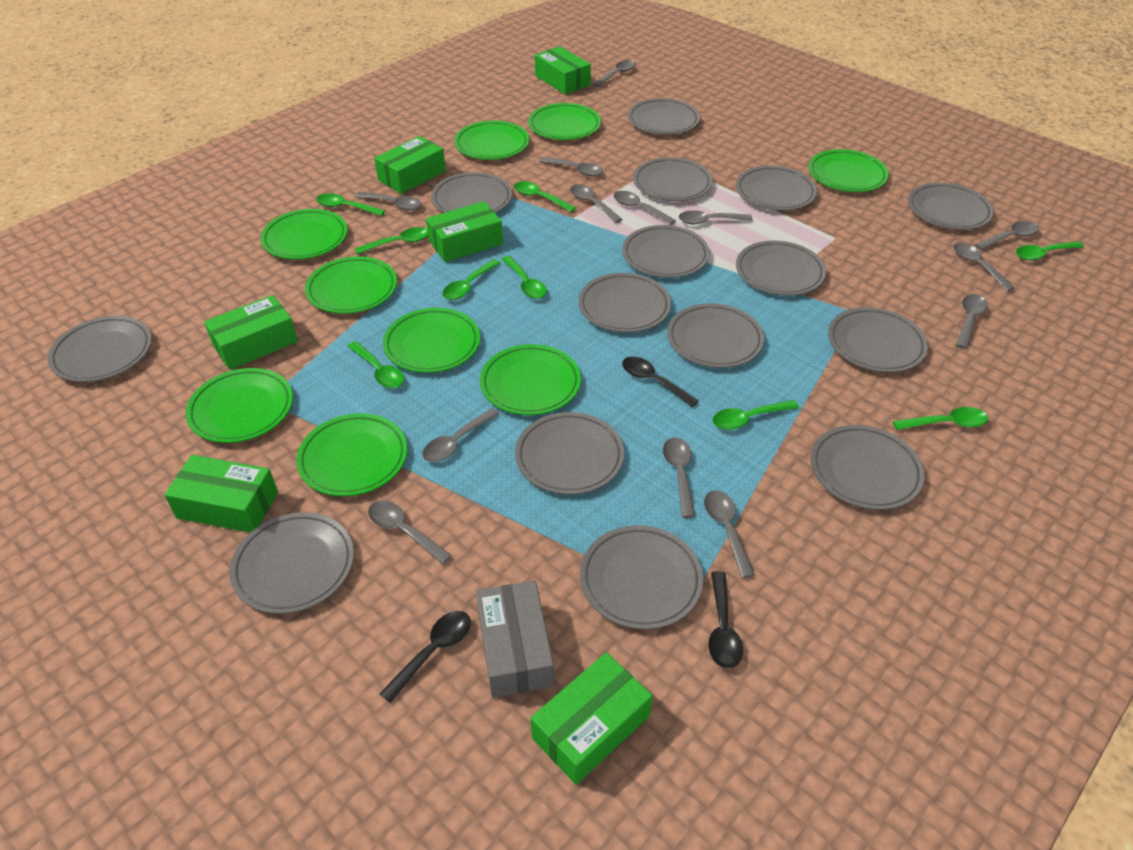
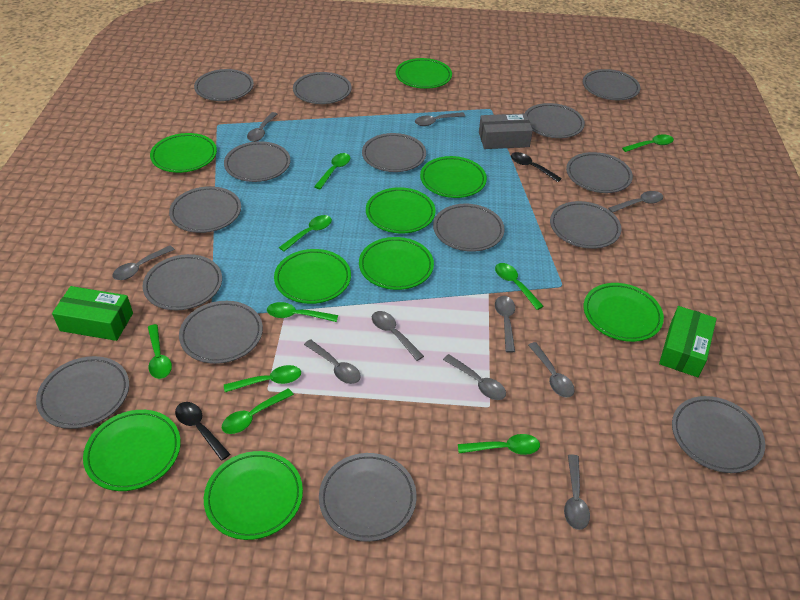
black spoon: 3 -> 2
green box: 6 -> 2
grey spoon: 13 -> 10

